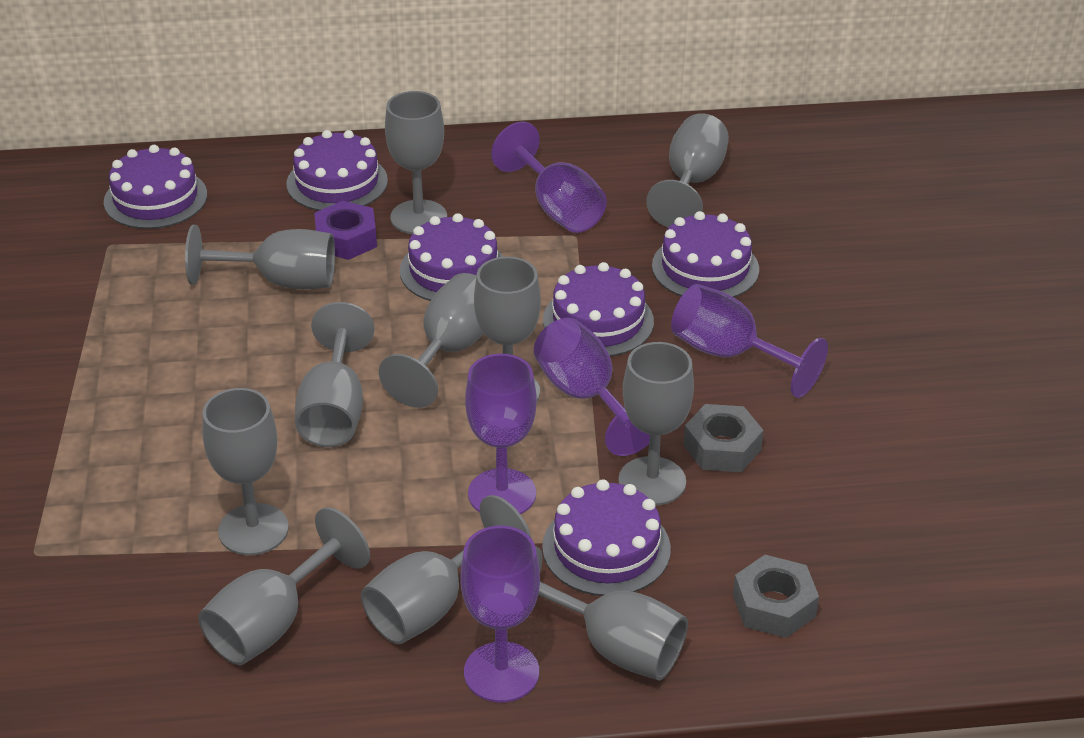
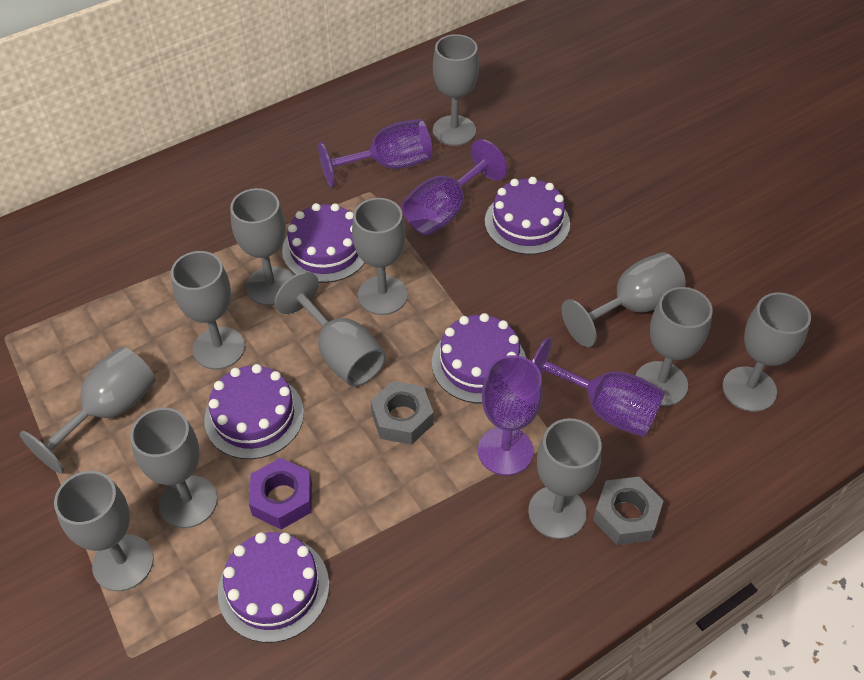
grey goblet: 11 -> 12
purple cake: 6 -> 5
purple goblet: 5 -> 4

